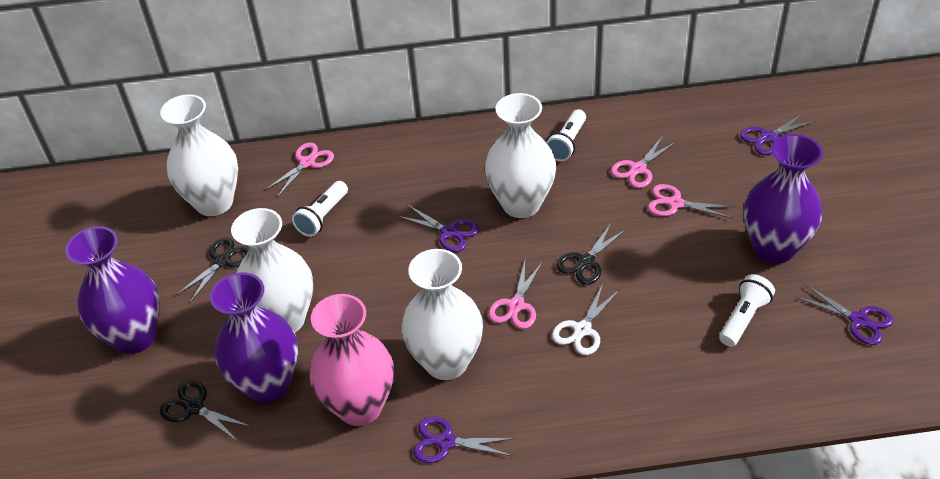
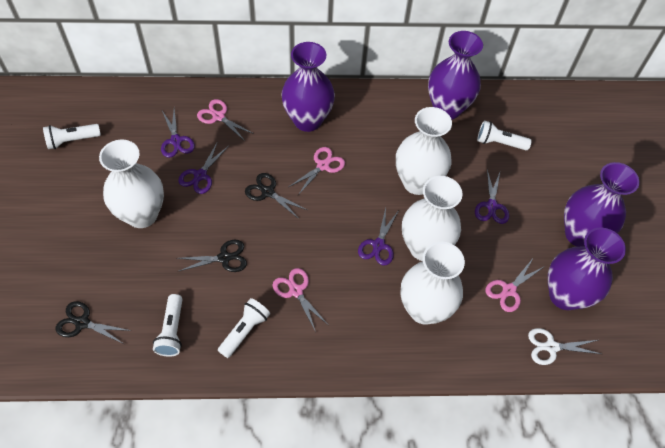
pink vase: 1 -> 0
purple vase: 3 -> 4
white flashlight: 3 -> 4

